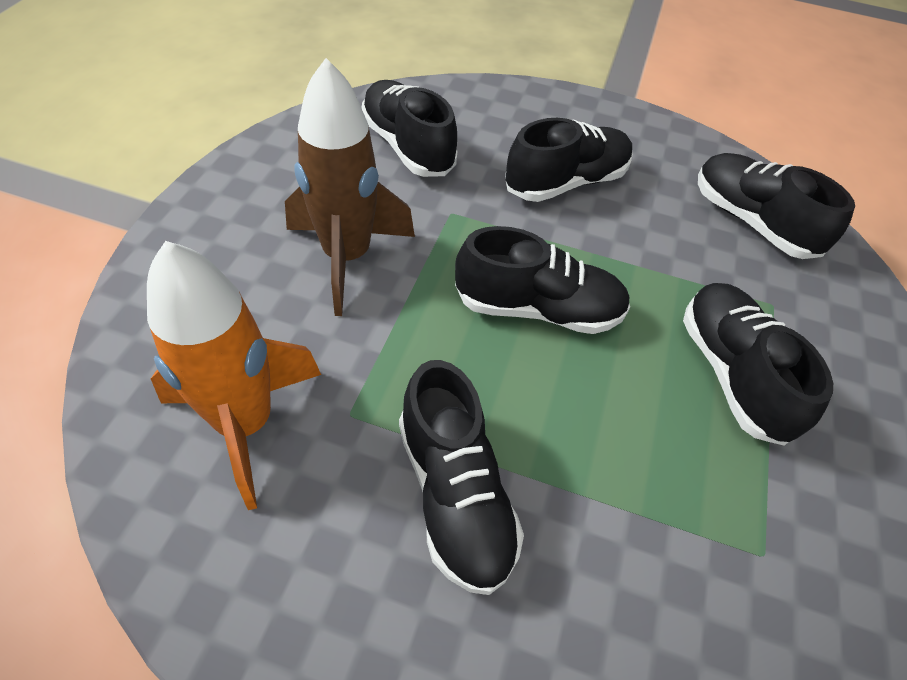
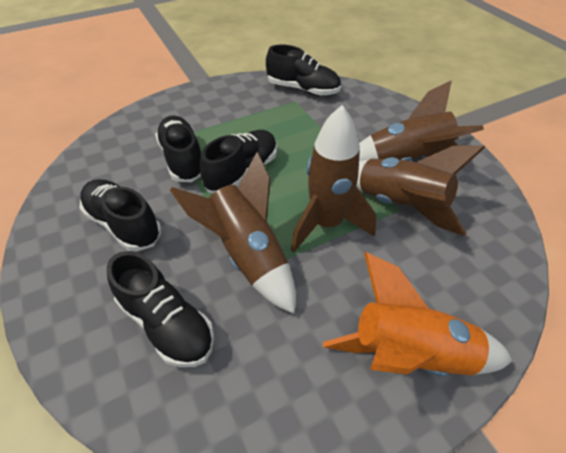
black shoe: 6 -> 5
brown rocket: 1 -> 4

